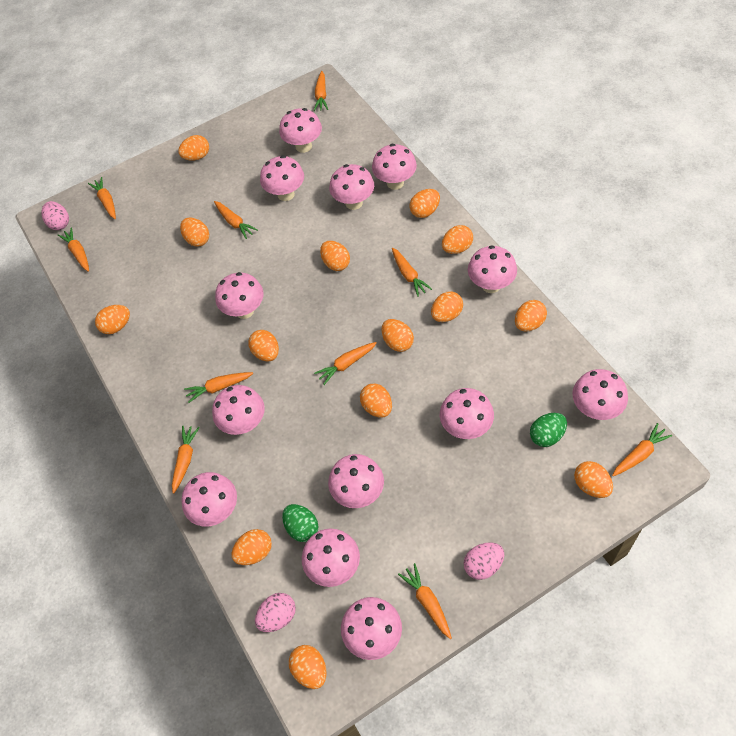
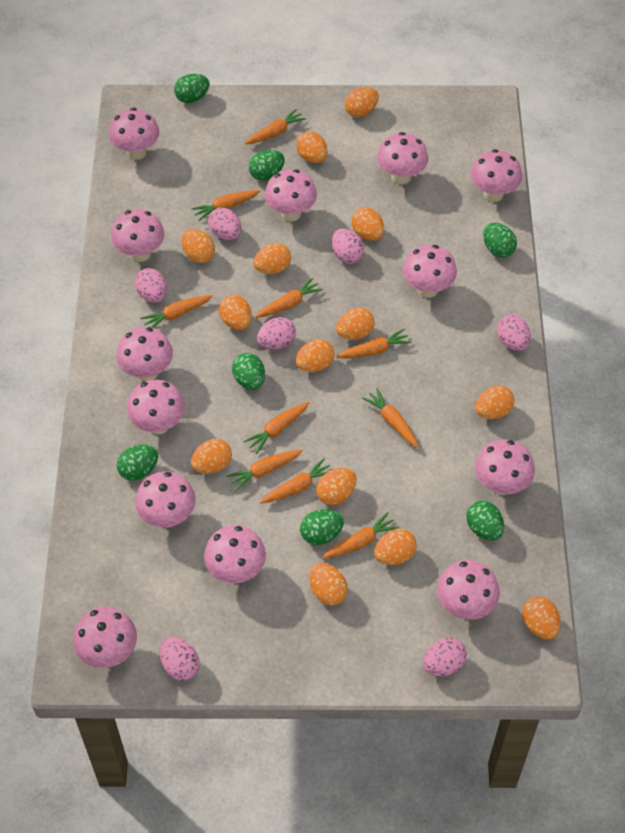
green egg: 2 -> 7
pink egg: 3 -> 7

